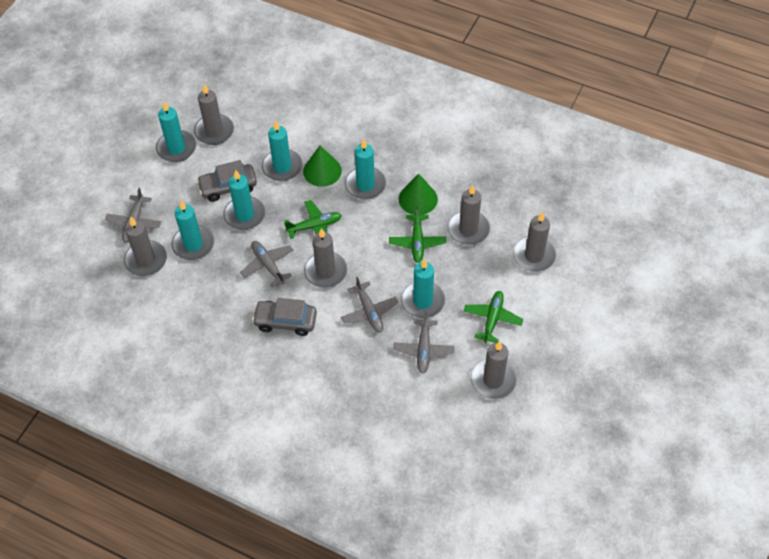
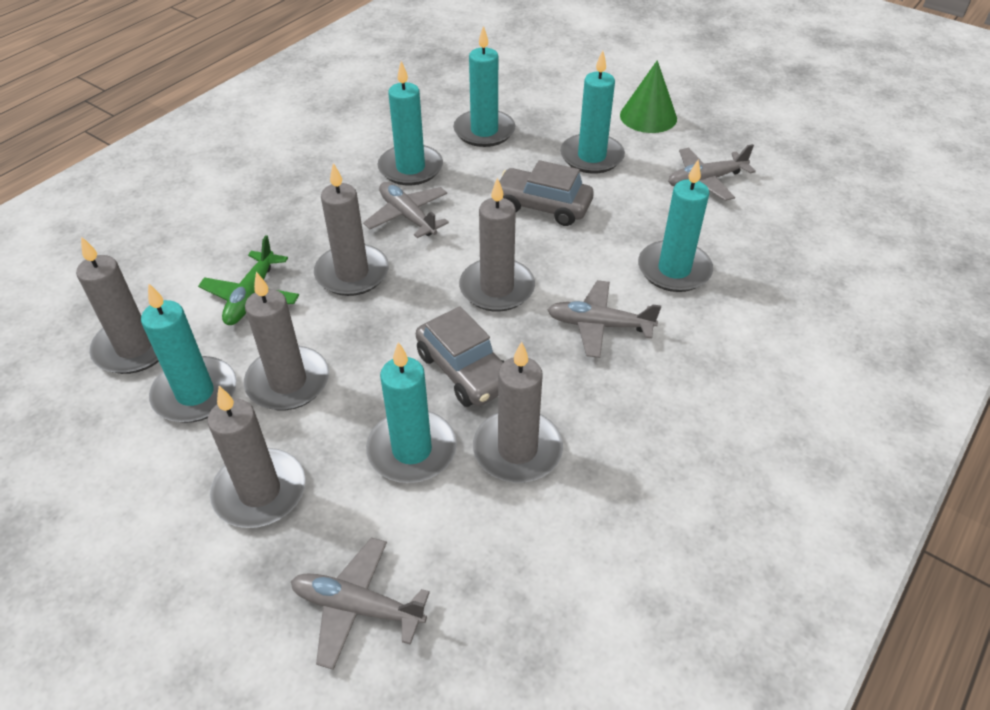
green cone: 2 -> 1
green plane: 3 -> 1

